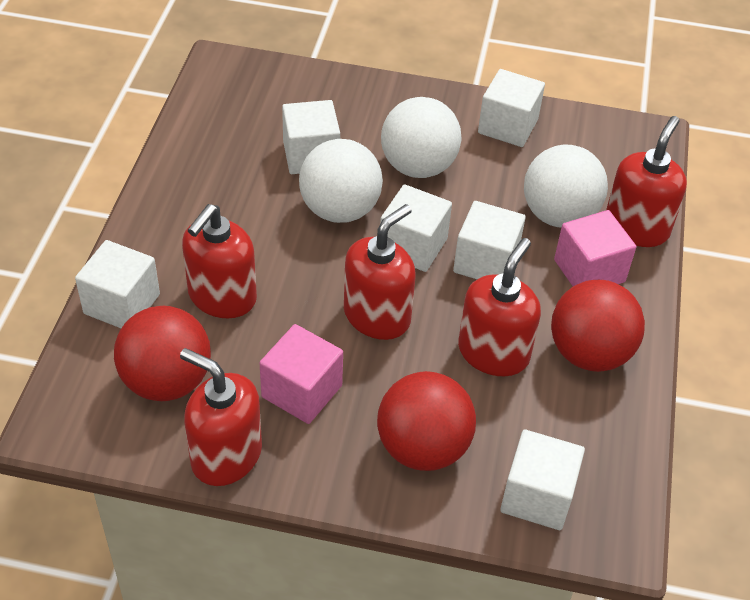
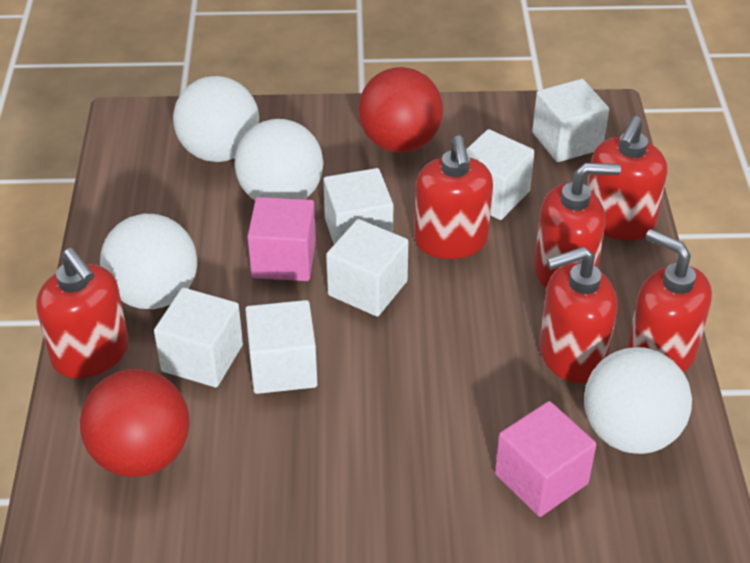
red ball: 3 -> 2
red soap dispenser: 5 -> 6
white ball: 3 -> 4

